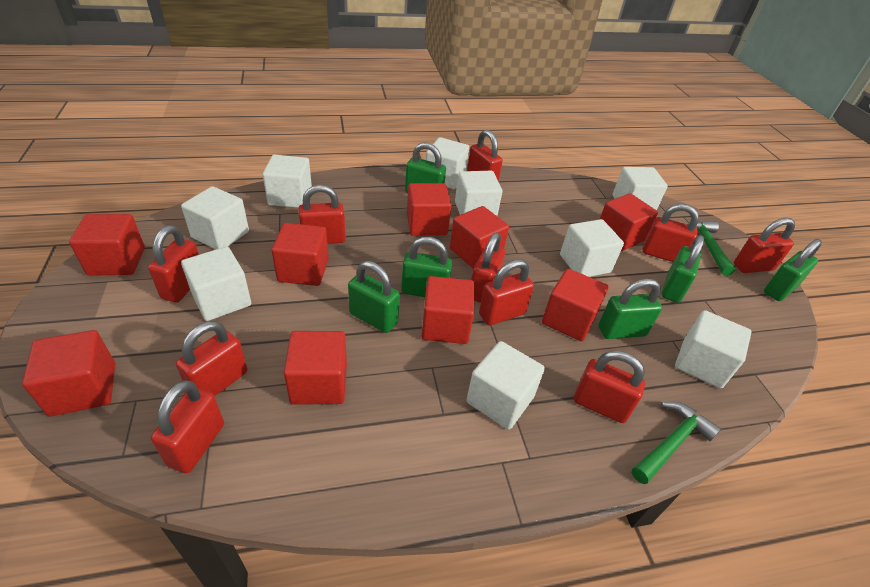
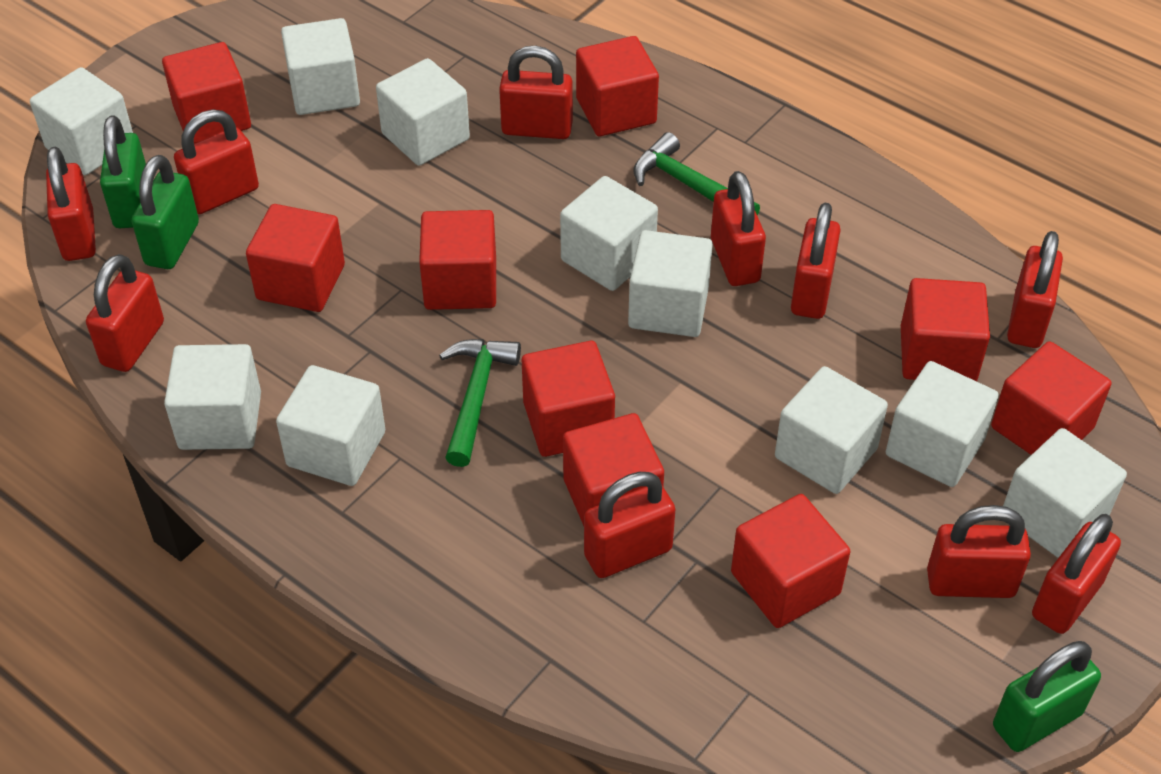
green padlock: 6 -> 3
white cube: 9 -> 10

